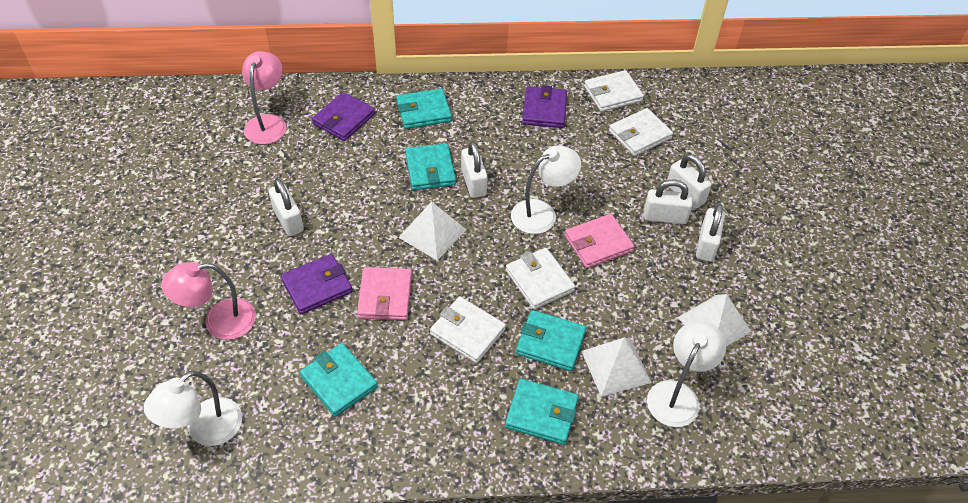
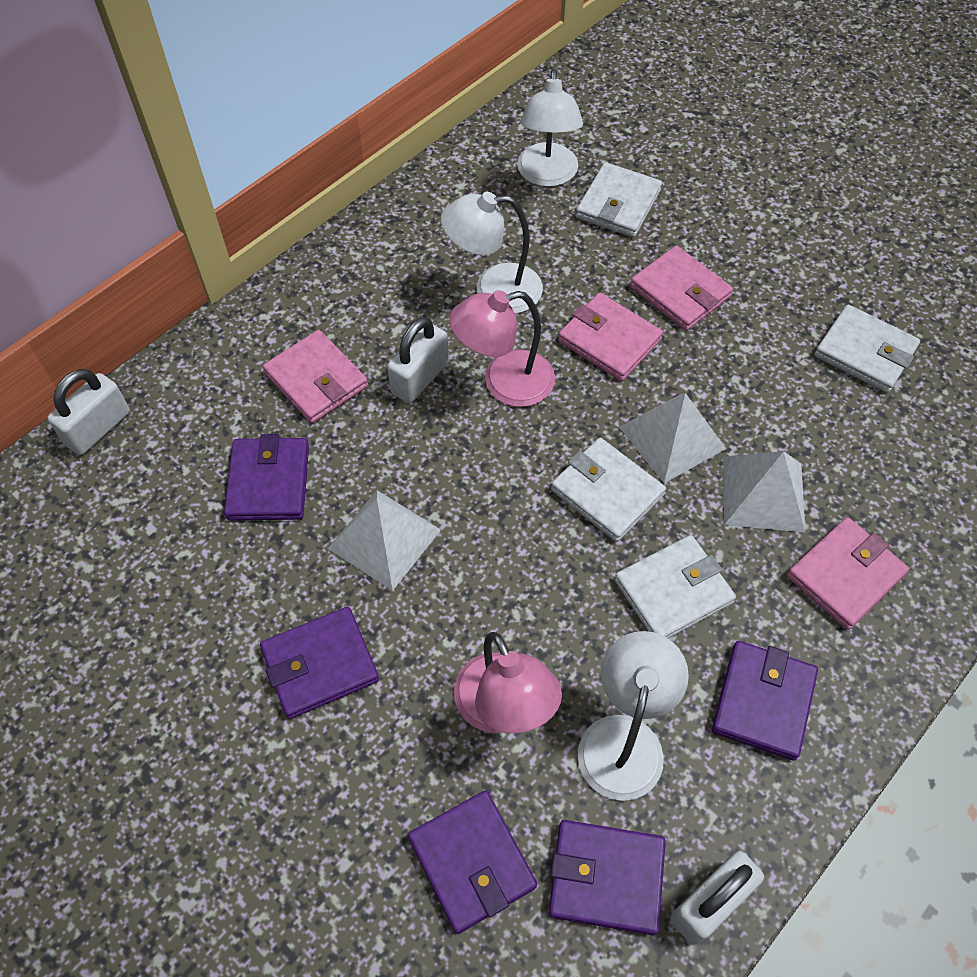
pink wallet: 2 -> 4
purple wallet: 3 -> 5
turquoise wallet: 5 -> 0
white padlock: 5 -> 3

